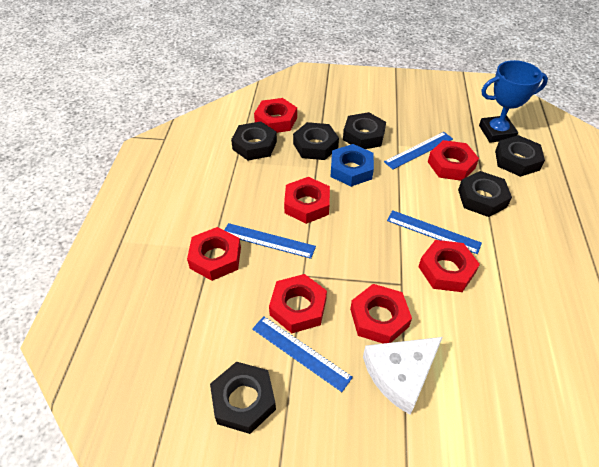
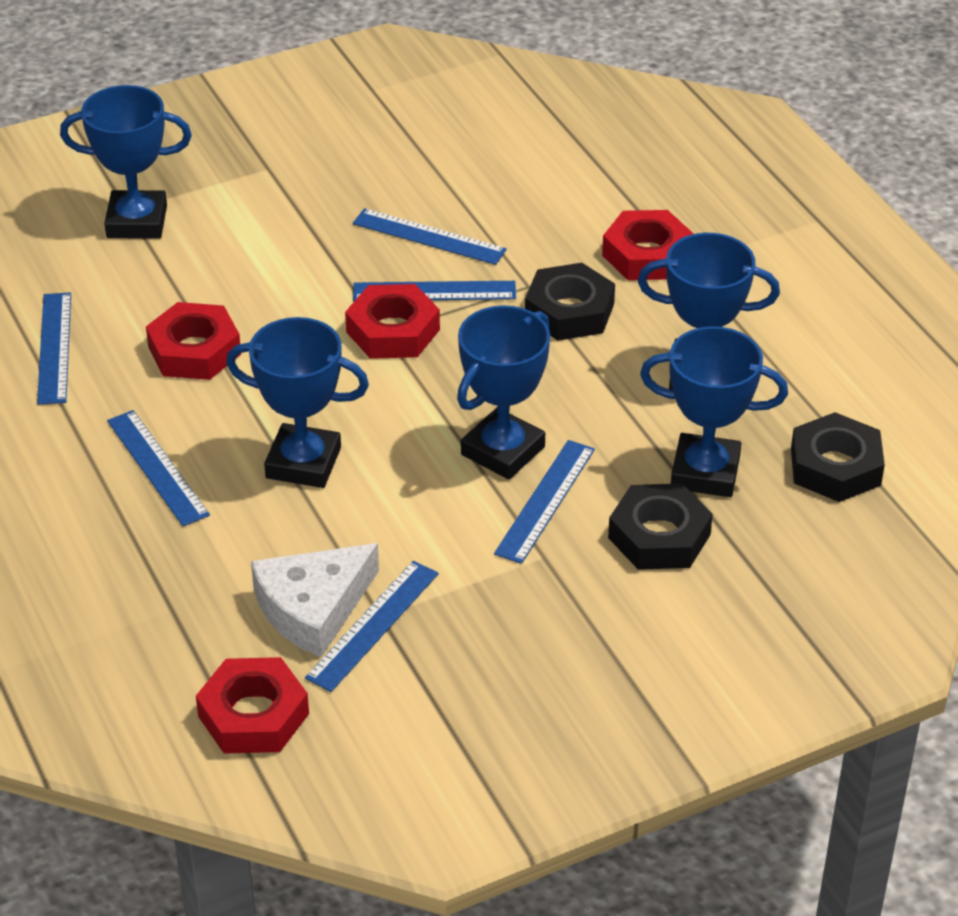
black nut: 6 -> 3
blue nut: 1 -> 0
blue ruler: 4 -> 6
blue trophy: 1 -> 5
red nut: 7 -> 4

